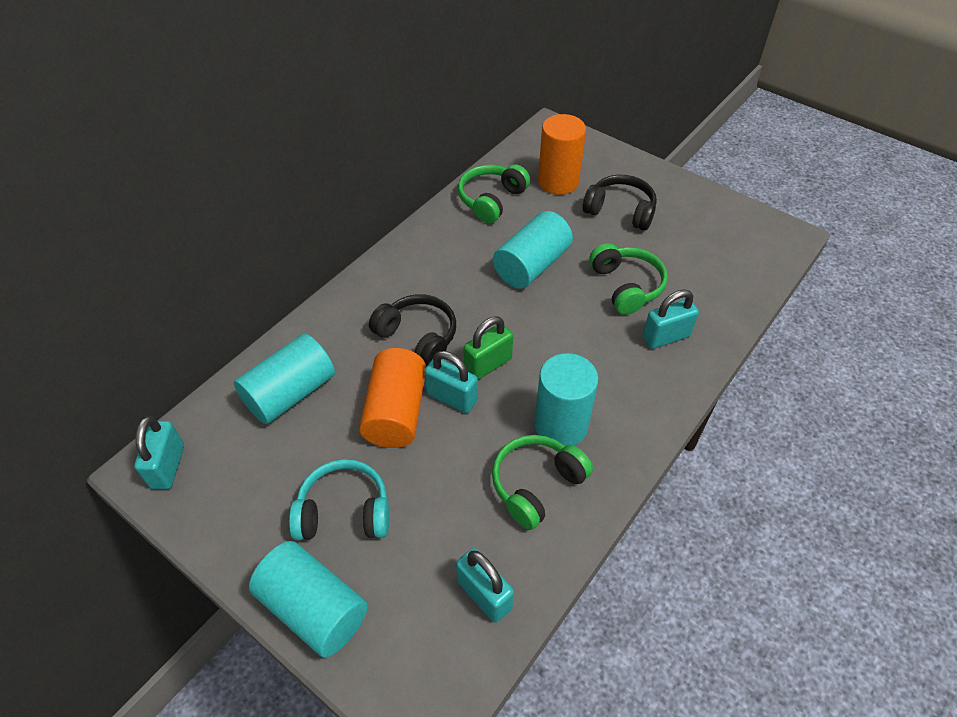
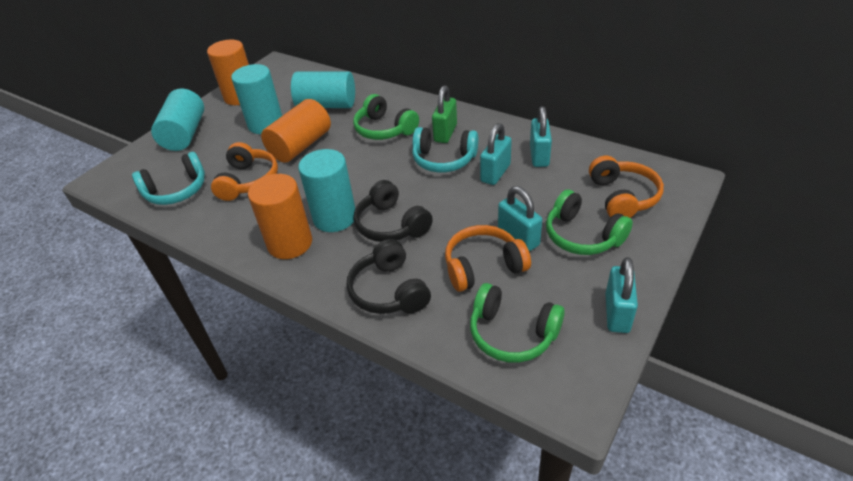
orange cylinder: 2 -> 3
orange headphones: 0 -> 3
turquoise headphones: 1 -> 2

